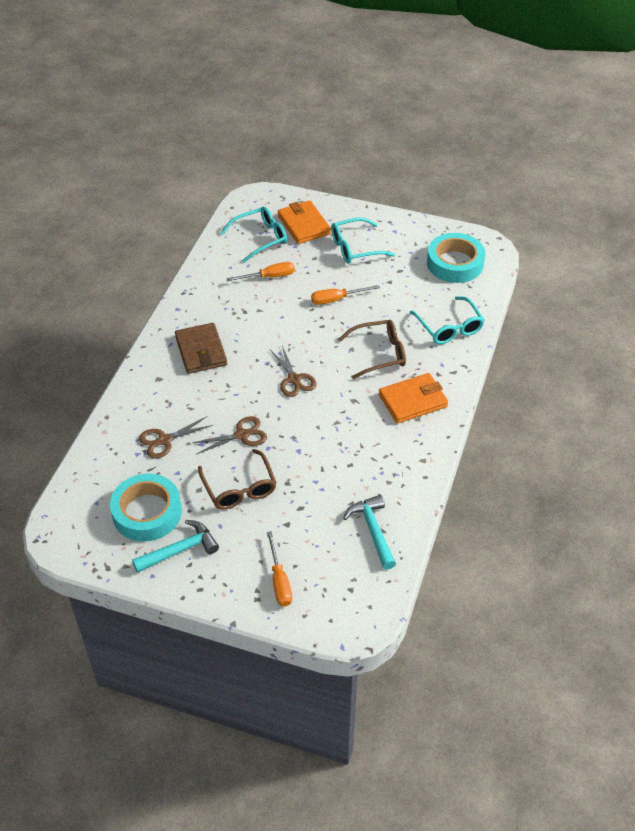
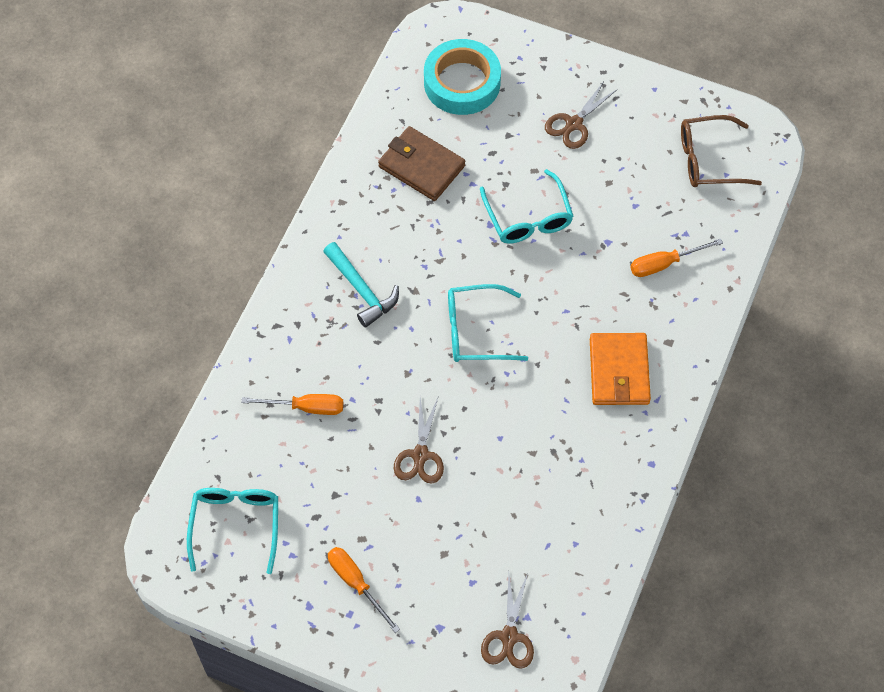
brown glasses: 2 -> 1
orange wallet: 2 -> 1
turquoise hammer: 2 -> 1
turquoise tape: 2 -> 1

